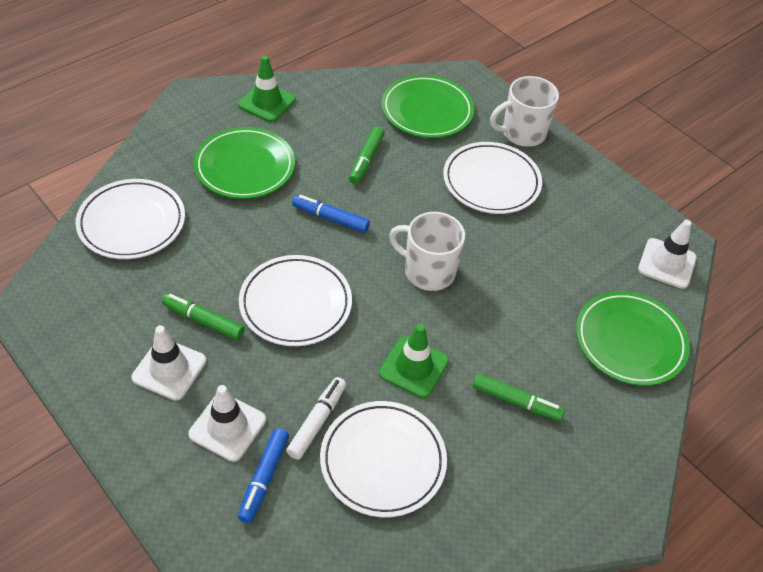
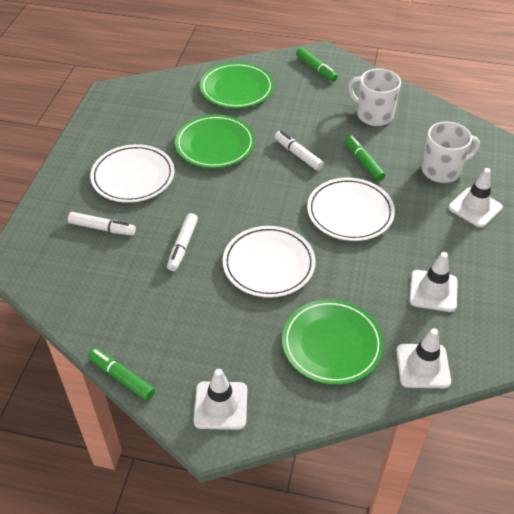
blue marker: 2 -> 0
green traffic cone: 2 -> 0
white marker: 1 -> 3
white plate: 4 -> 3
white traffic cone: 3 -> 4

